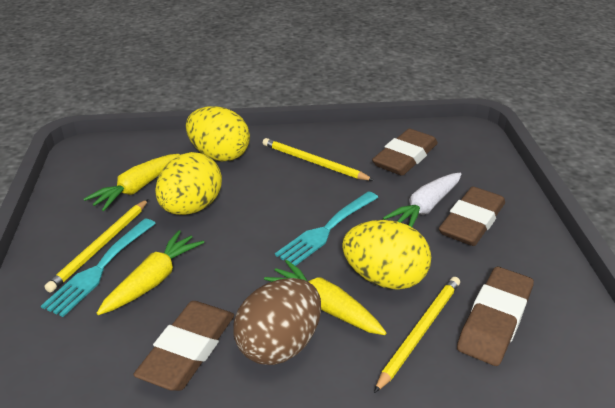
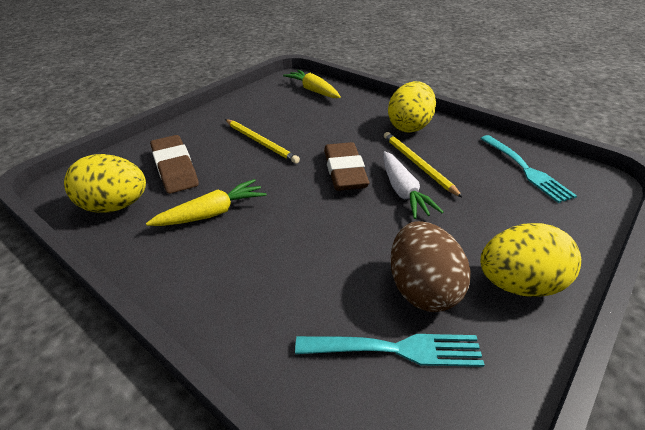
brown eraser: 4 -> 2
yellow carrot: 3 -> 2
yellow pencil: 3 -> 2

